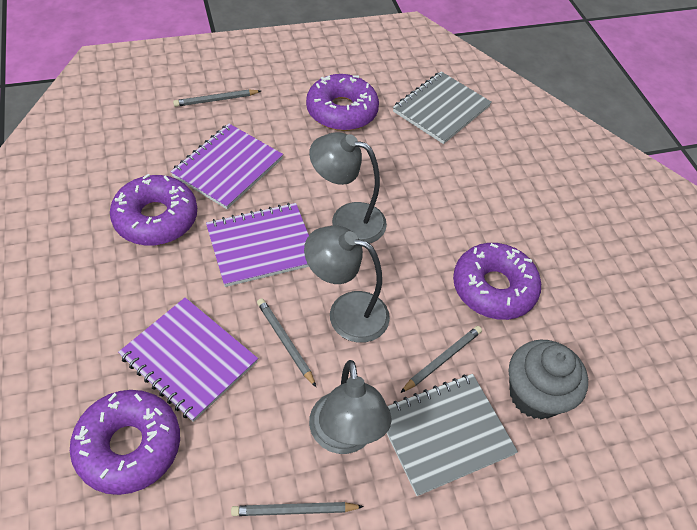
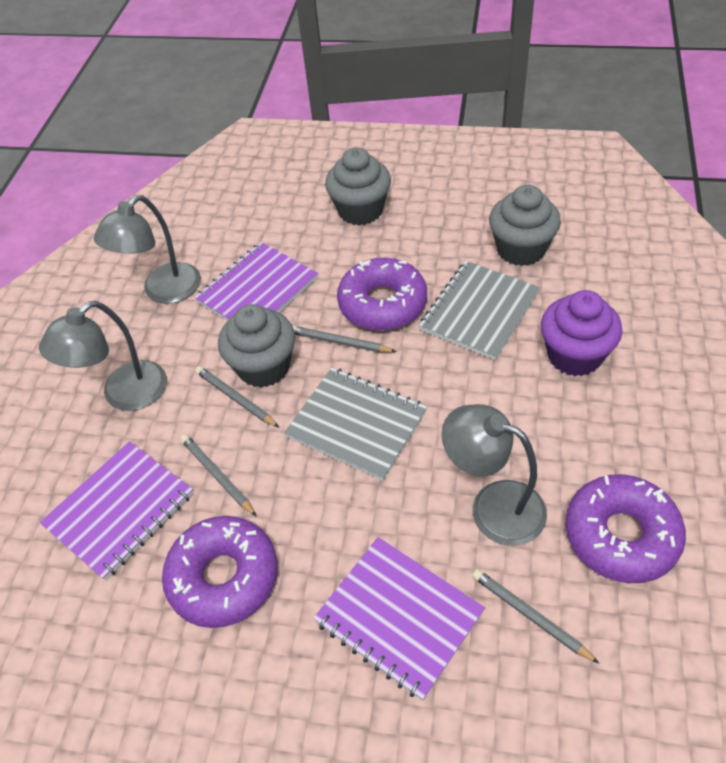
grey cupcake: 1 -> 3
purple cupcake: 0 -> 1
purple donut: 4 -> 3

